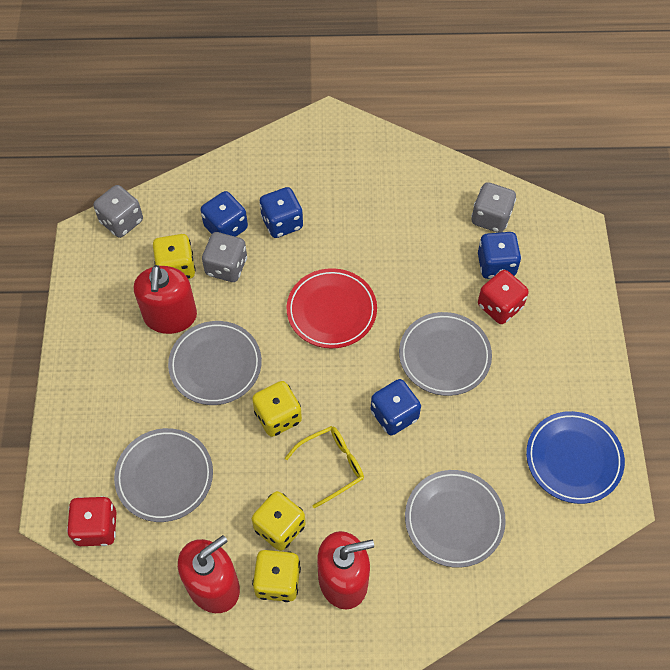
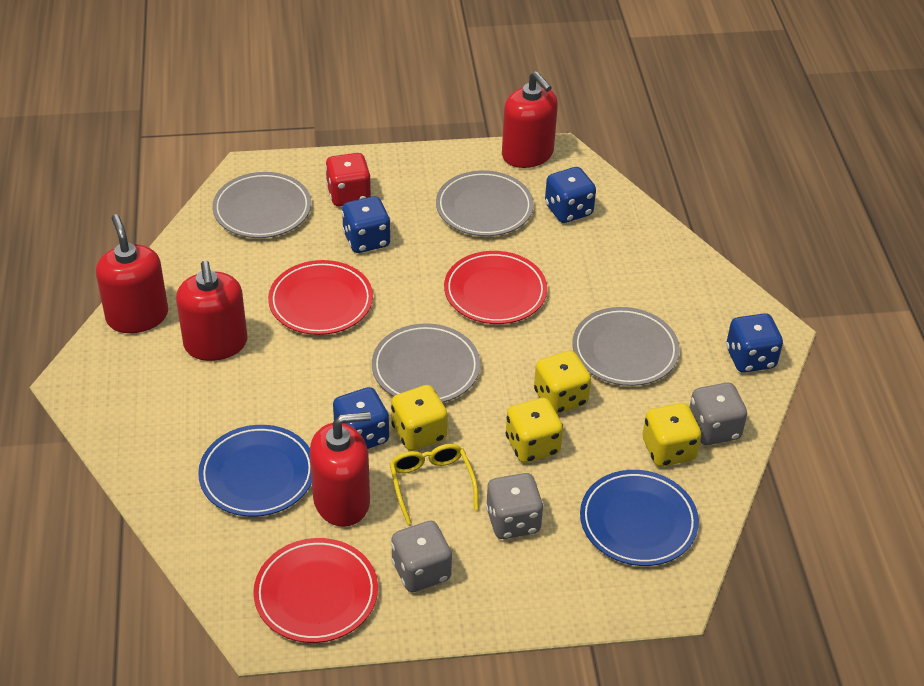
blue plate: 1 -> 2
red dice: 2 -> 1
red plate: 1 -> 3
red soap dispenser: 3 -> 4

